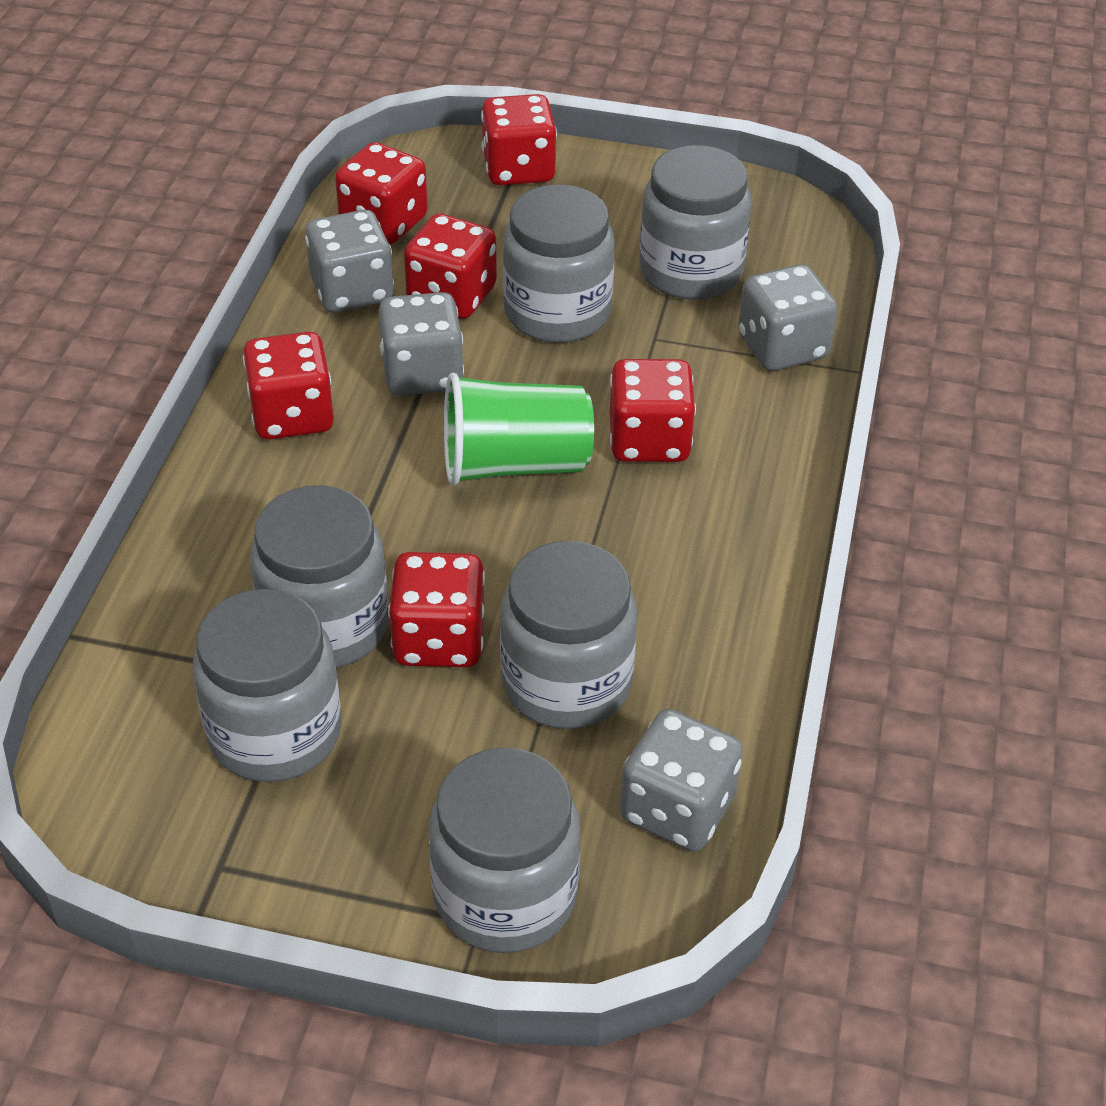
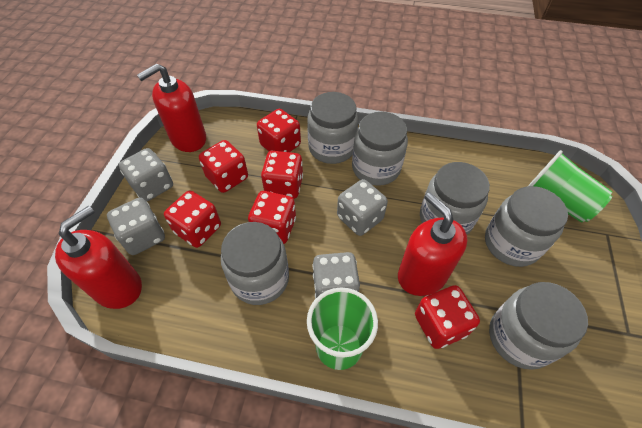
green cup: 1 -> 2
red soap dispenser: 0 -> 3

